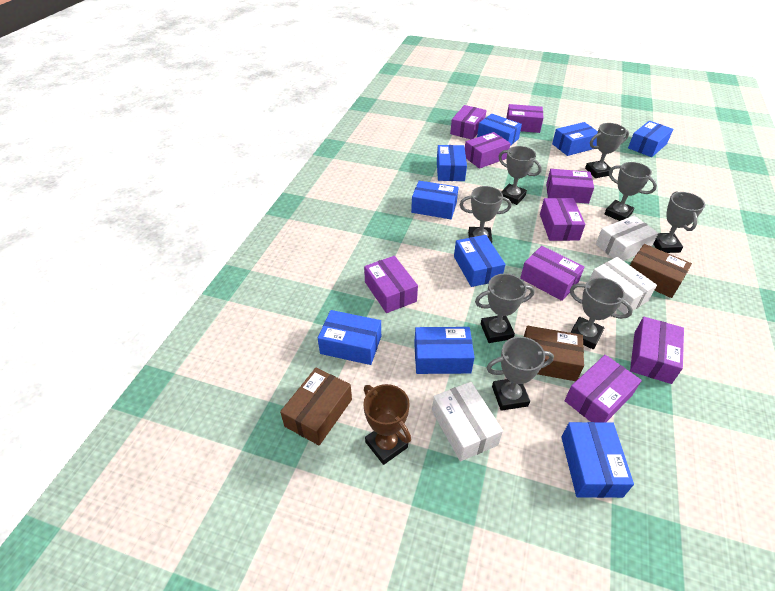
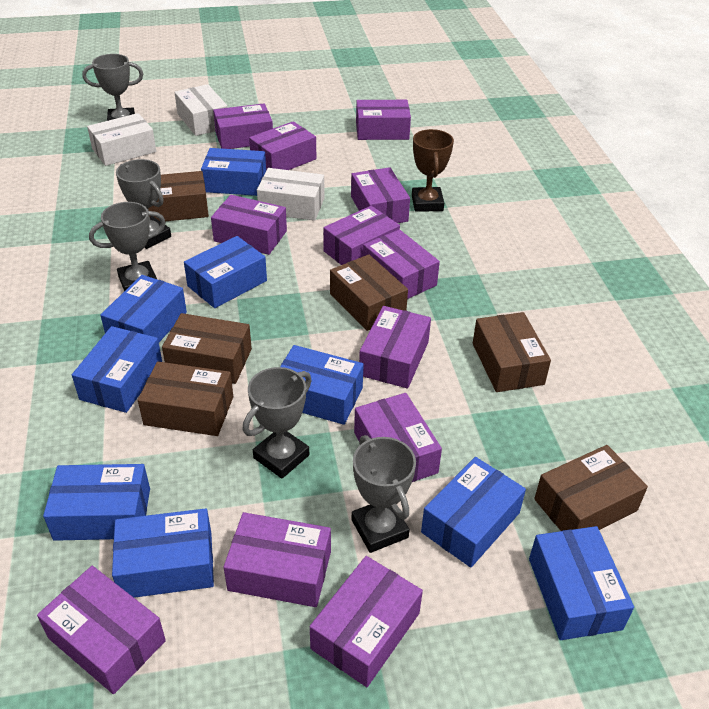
brown box: 3 -> 6
grey trophy: 8 -> 5
purple box: 9 -> 12

